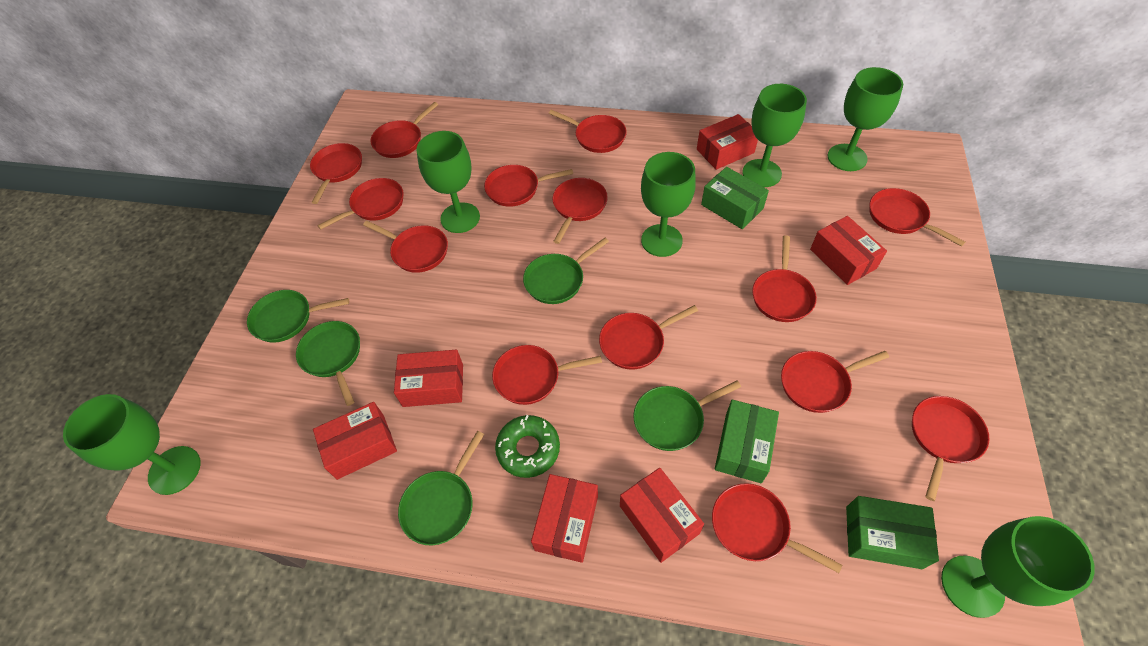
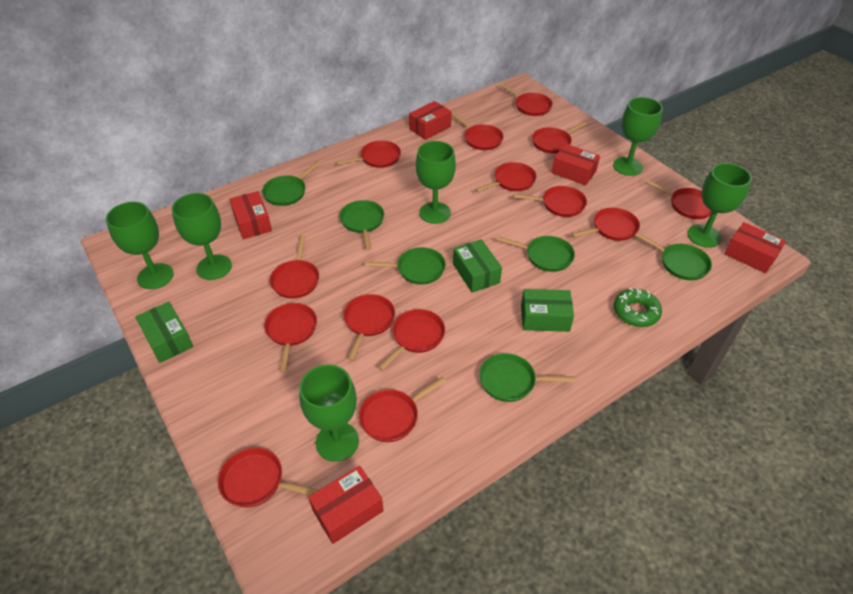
green pan: 5 -> 6
red box: 6 -> 5

